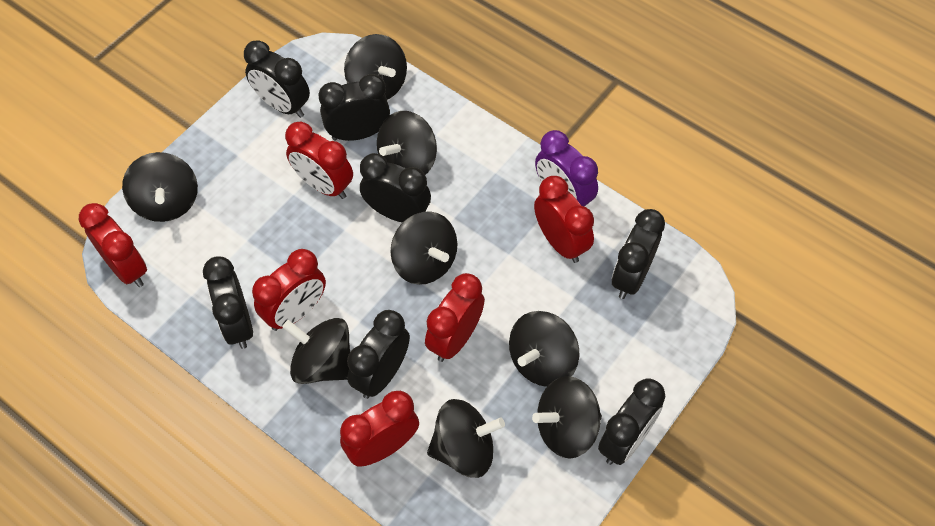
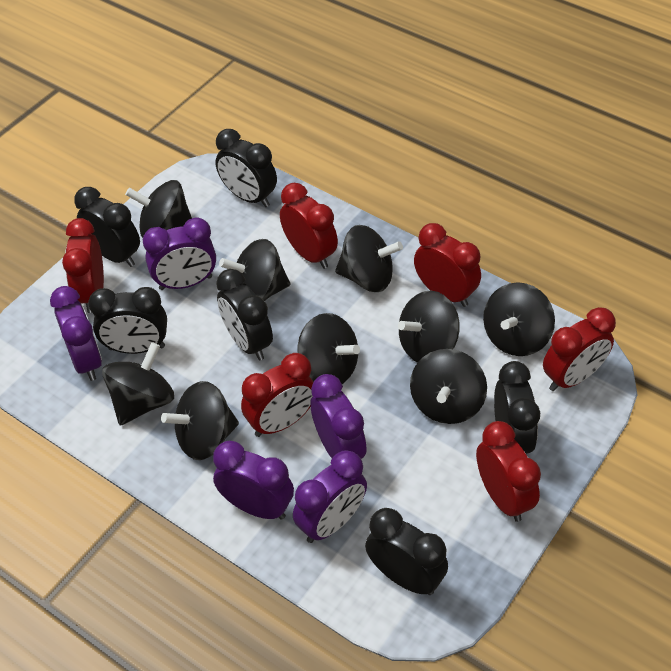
black clock: 7 -> 6
black spinning top: 8 -> 9
purple clock: 1 -> 5

